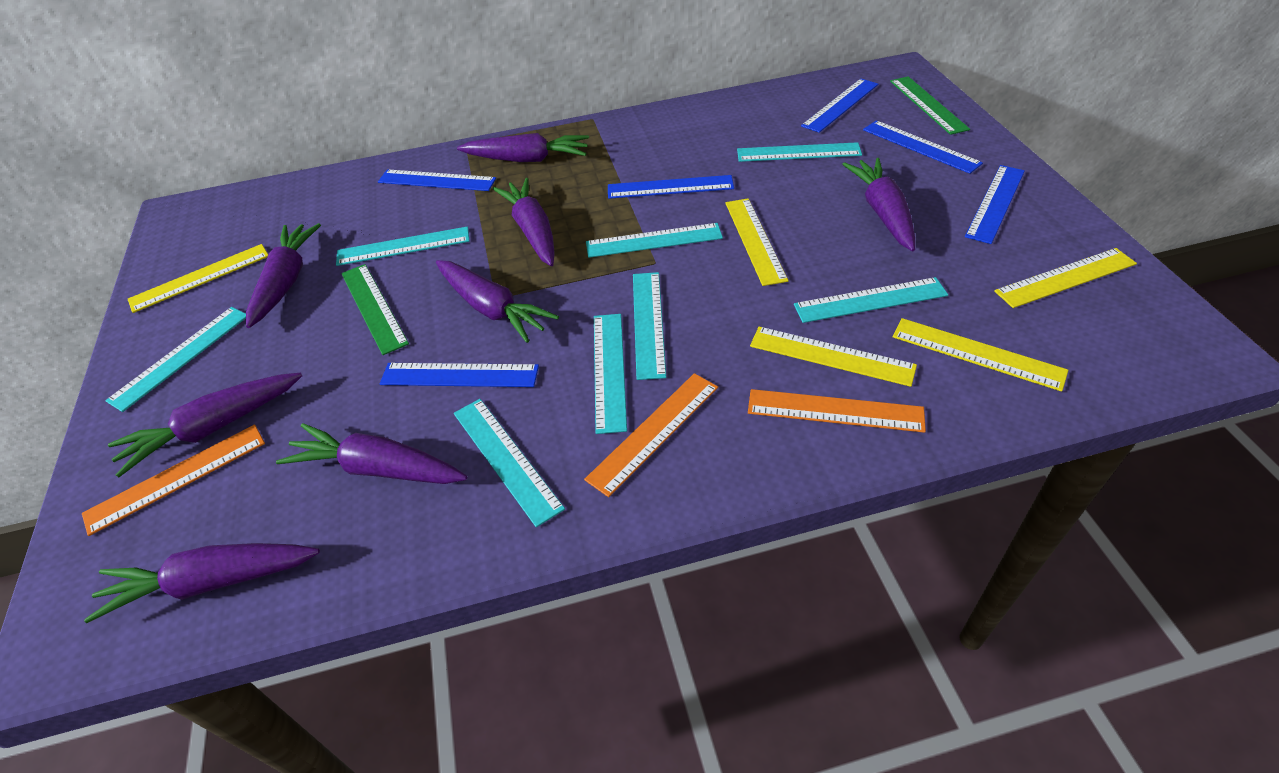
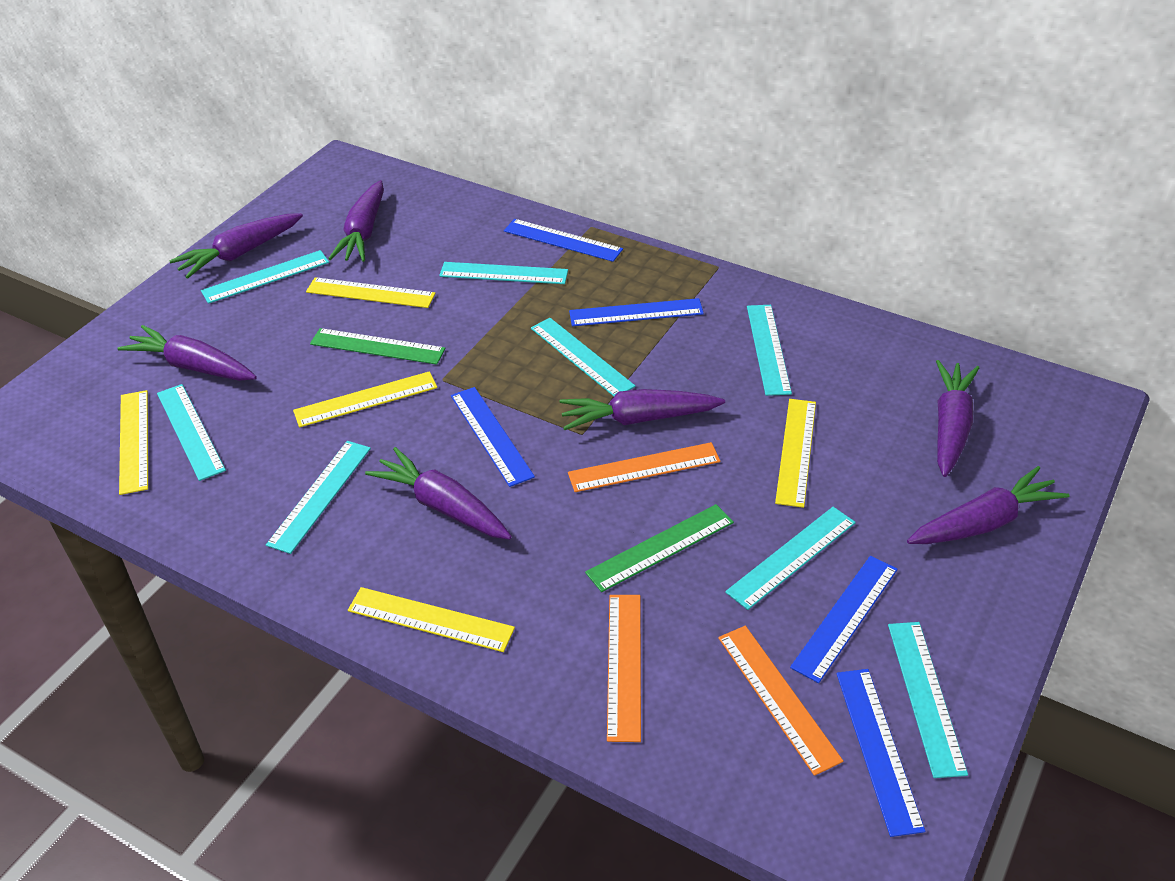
blue ruler: 6 -> 5
purple carrot: 8 -> 7

